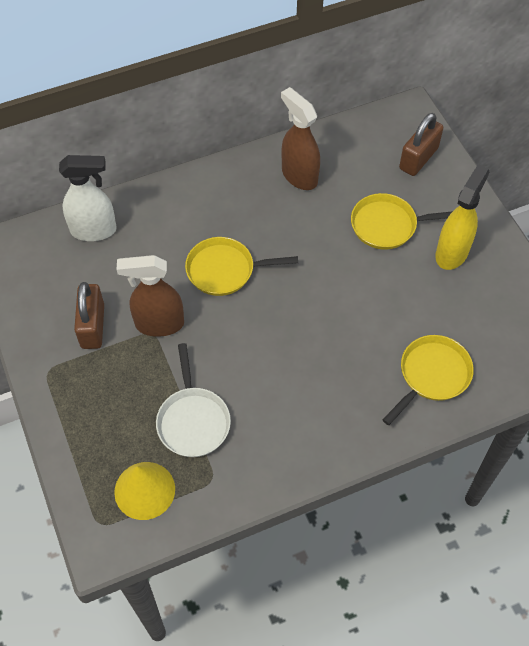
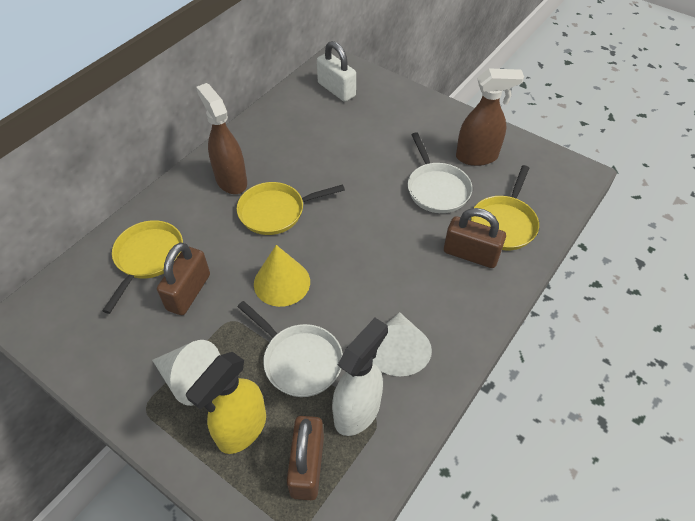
brown padlock: 2 -> 3
white cone: 0 -> 2
white padlock: 0 -> 1
white pan: 1 -> 2

